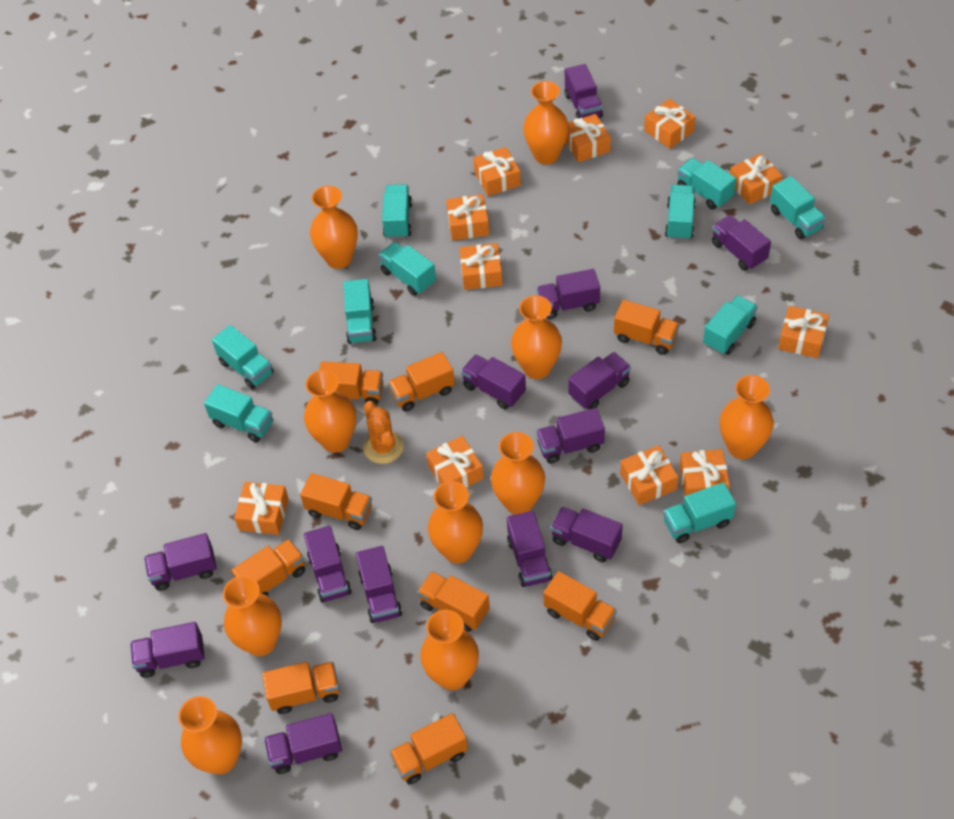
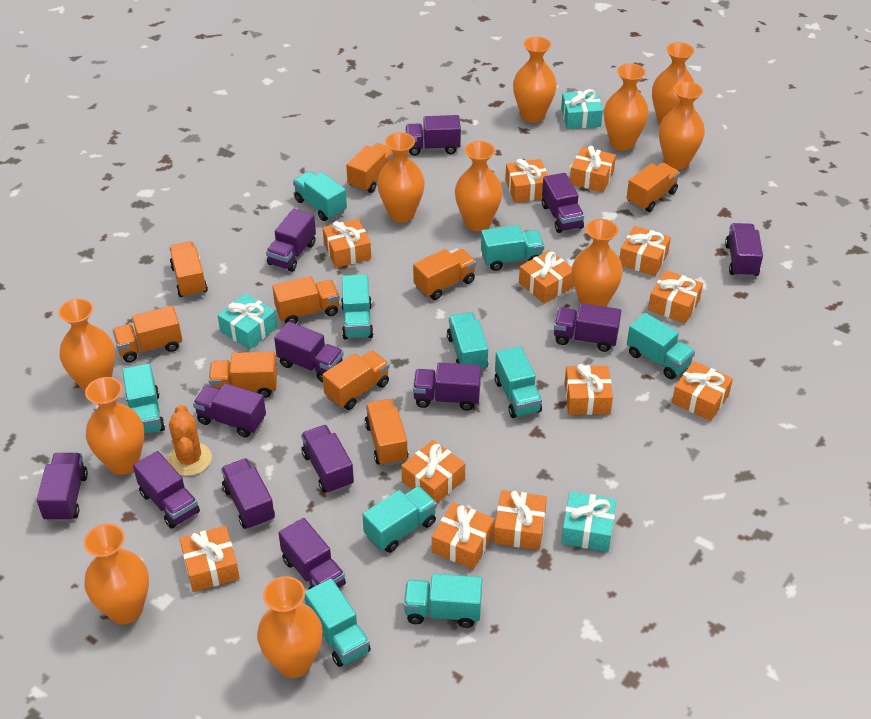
orange gift: 11 -> 12
orange vase: 10 -> 11
turquoise gift: 0 -> 3

